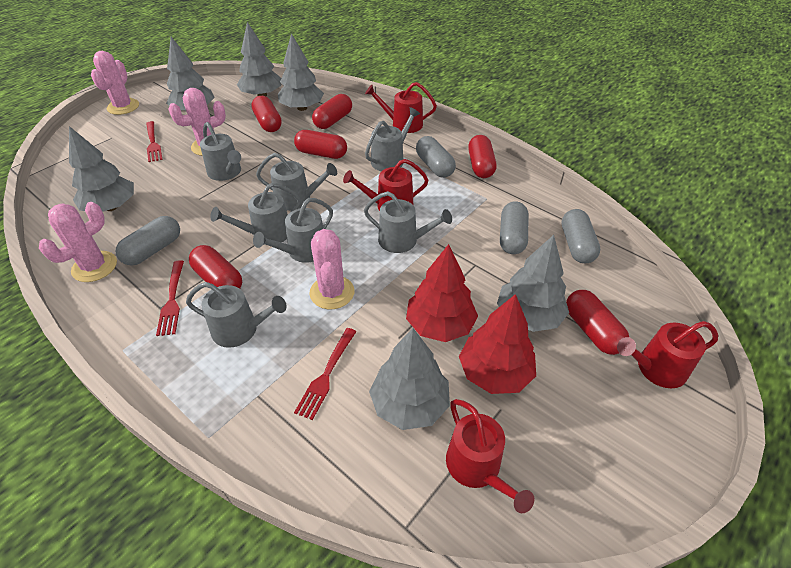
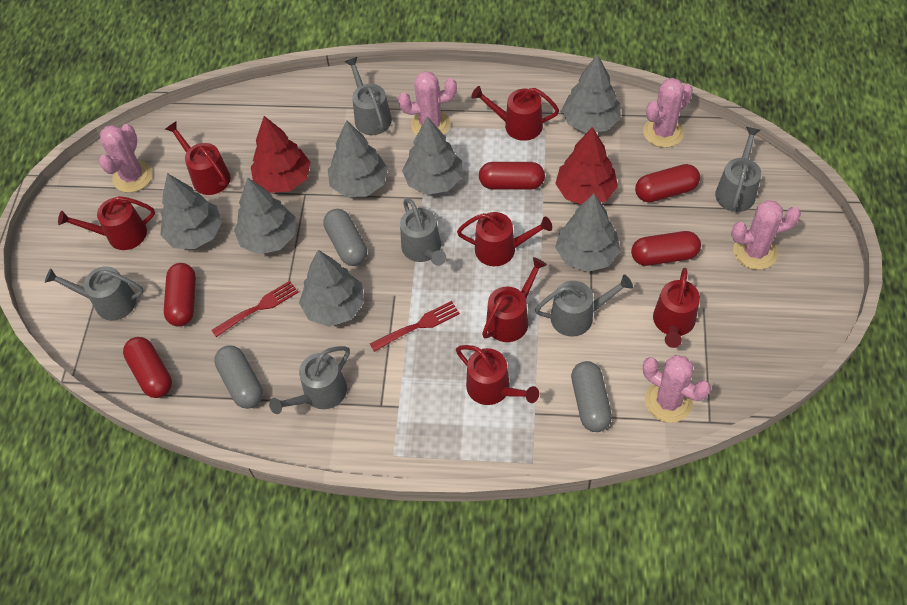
grey capsule: 4 -> 3
grey tree: 6 -> 7
grey watering can: 7 -> 6
pink cactus: 4 -> 5
red capsule: 6 -> 5
red fork: 3 -> 2
red watering can: 4 -> 7

